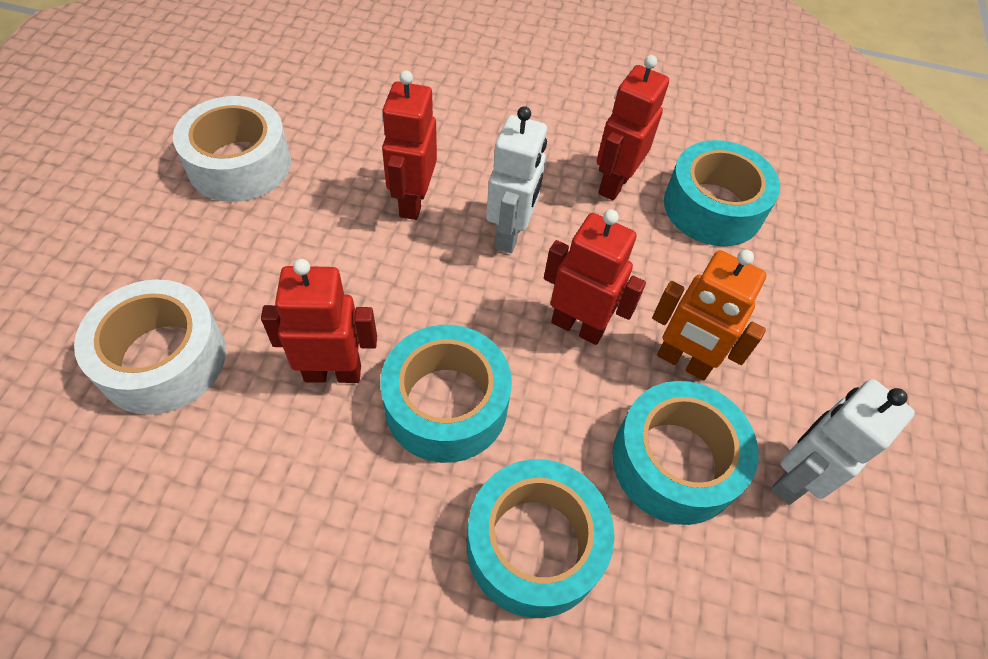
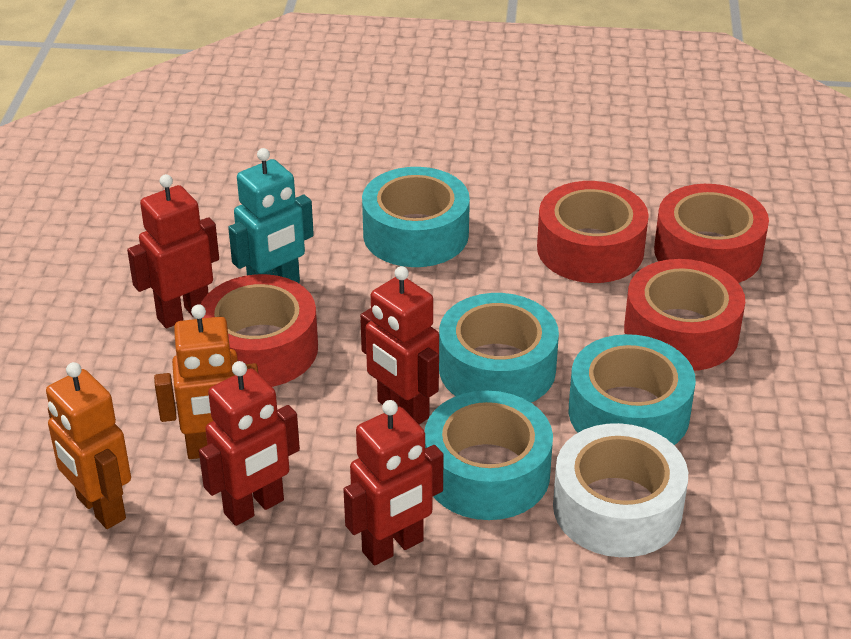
orange robot: 1 -> 2
red tape: 0 -> 4
turquoise robot: 0 -> 1
white robot: 2 -> 0
white tape: 2 -> 1

